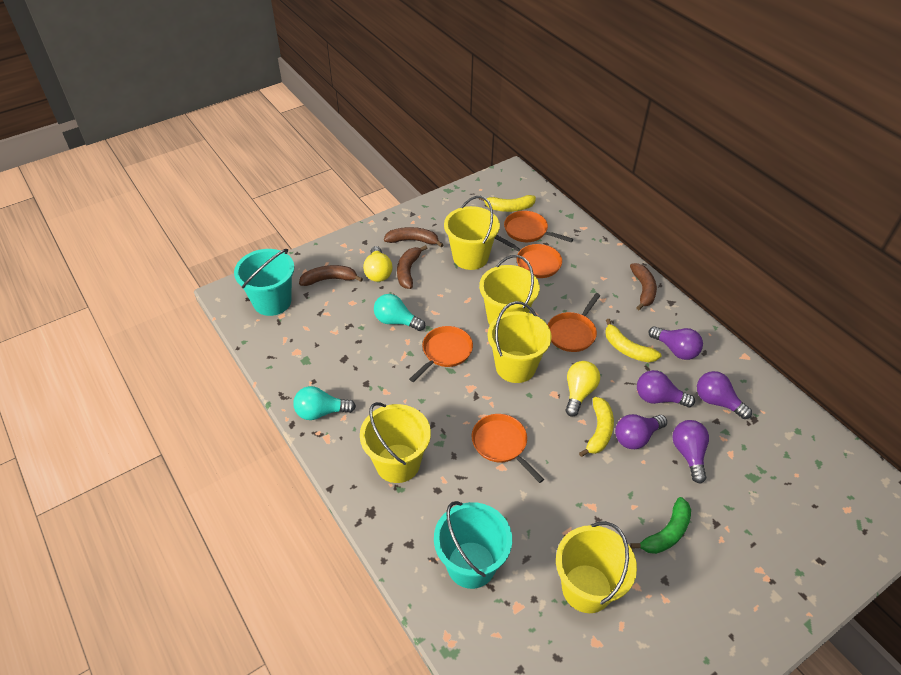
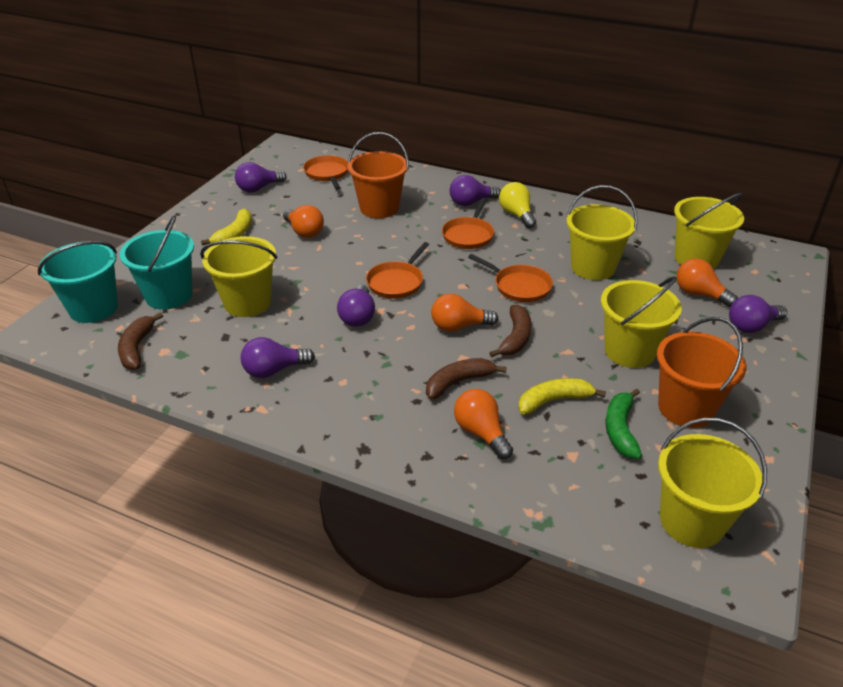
brown banana: 4 -> 3
orange bucket: 0 -> 2
orange light bulb: 0 -> 4
orange pan: 5 -> 4
turquoise light bulb: 2 -> 0
yellow banana: 3 -> 2
yellow light bulb: 2 -> 1

